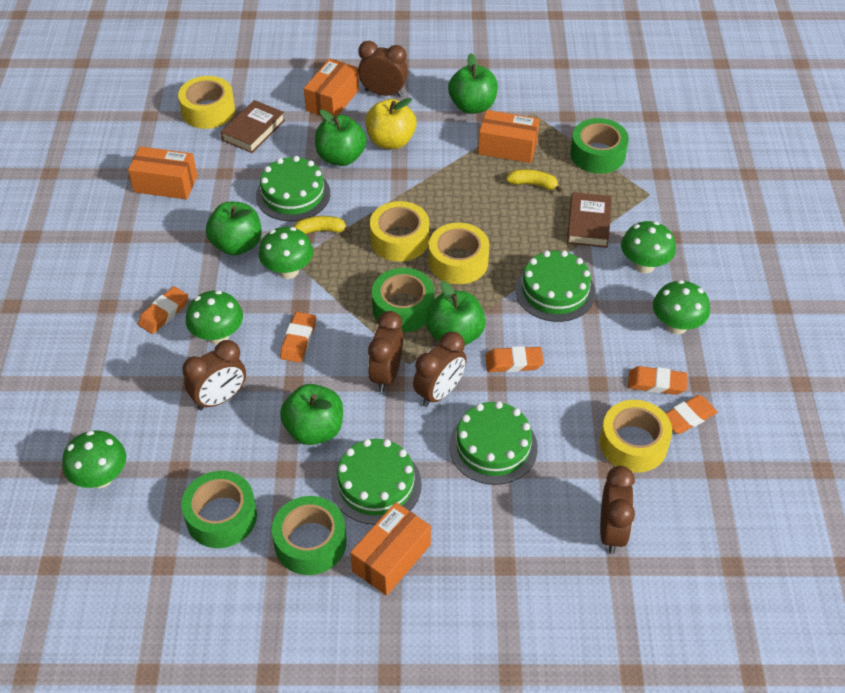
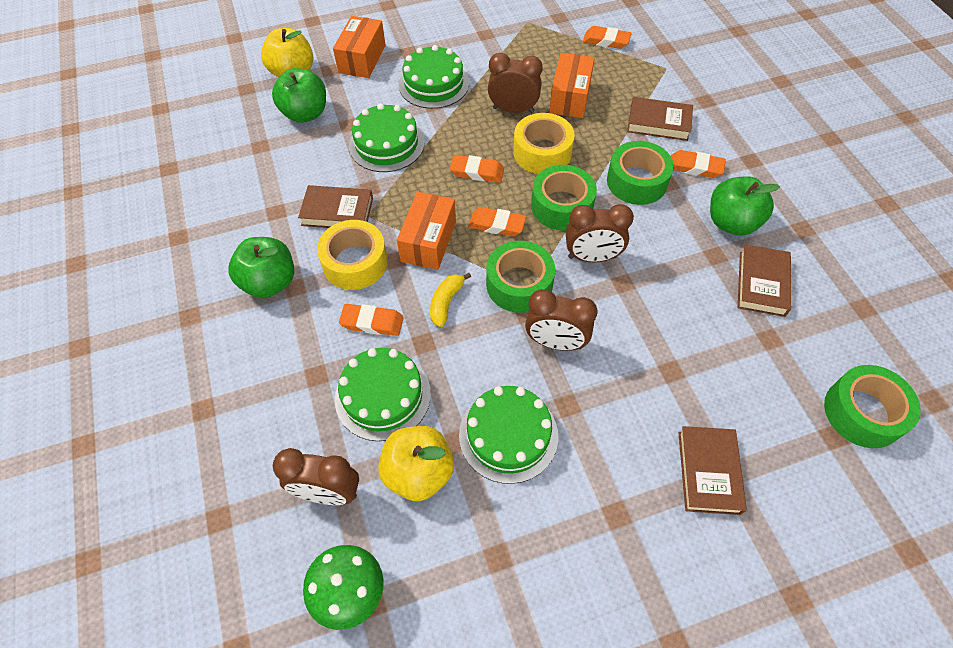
brown book: 2 -> 4
brown clock: 5 -> 4
green apple: 5 -> 3
green mushroom: 5 -> 1
orange box: 4 -> 3
yellow apple: 1 -> 2
yellow banana: 2 -> 1
yellow tape: 4 -> 2

